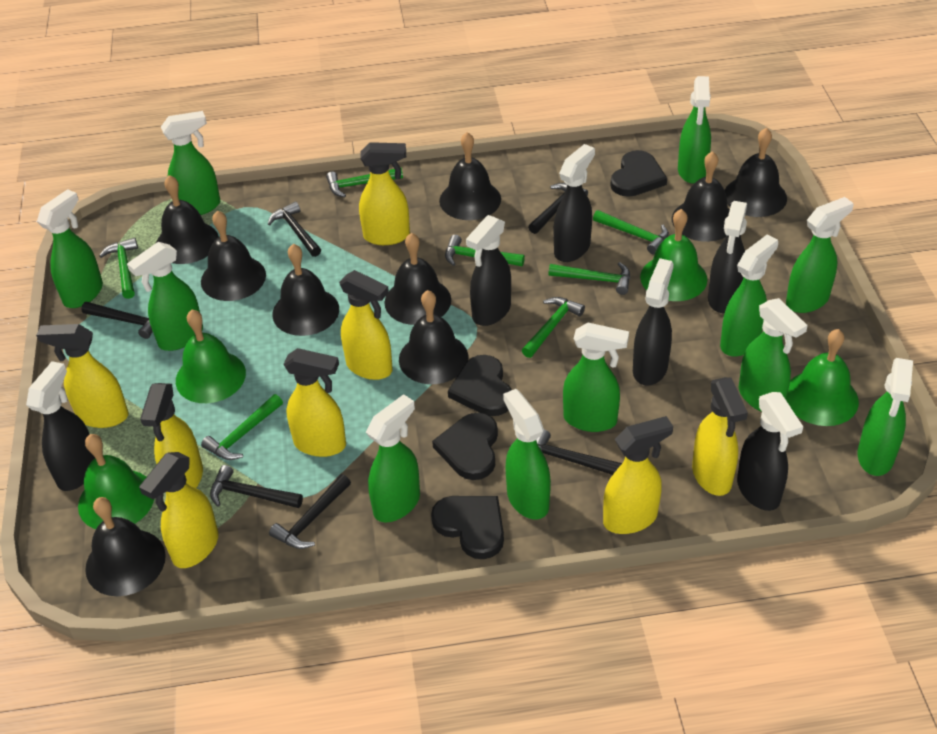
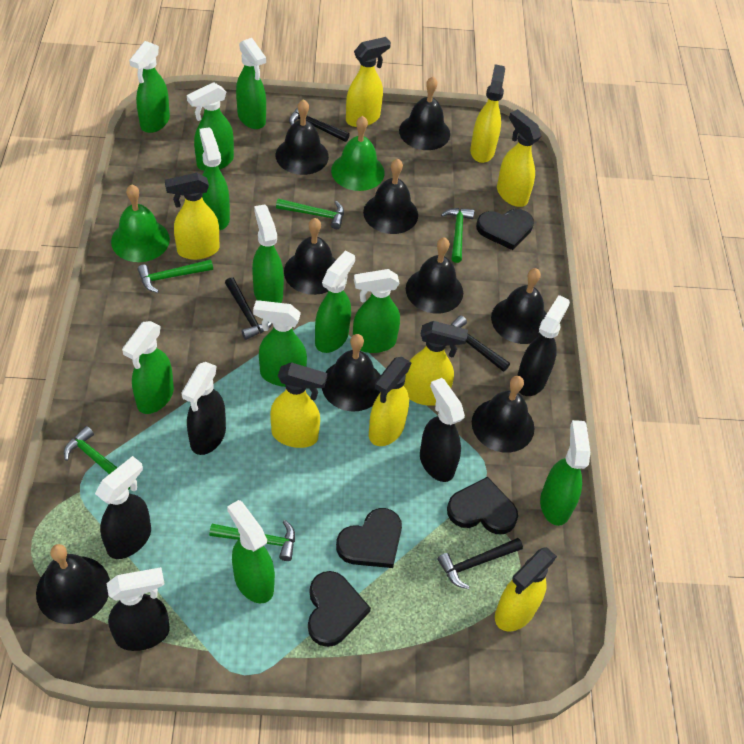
black hammer: 6 -> 4
black spray bottle: 6 -> 5
green bell: 4 -> 2
green hammer: 7 -> 5

